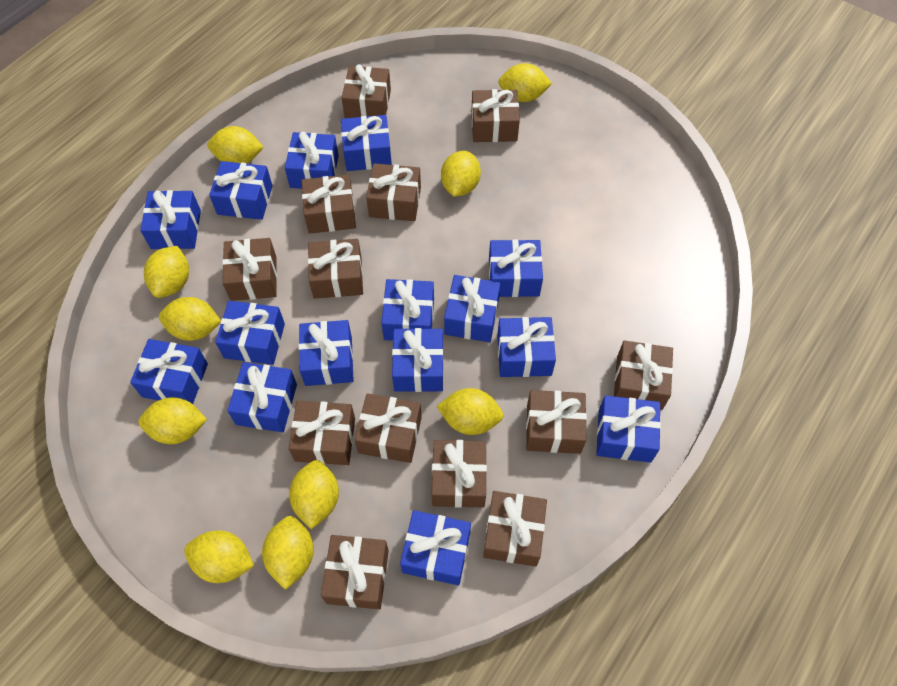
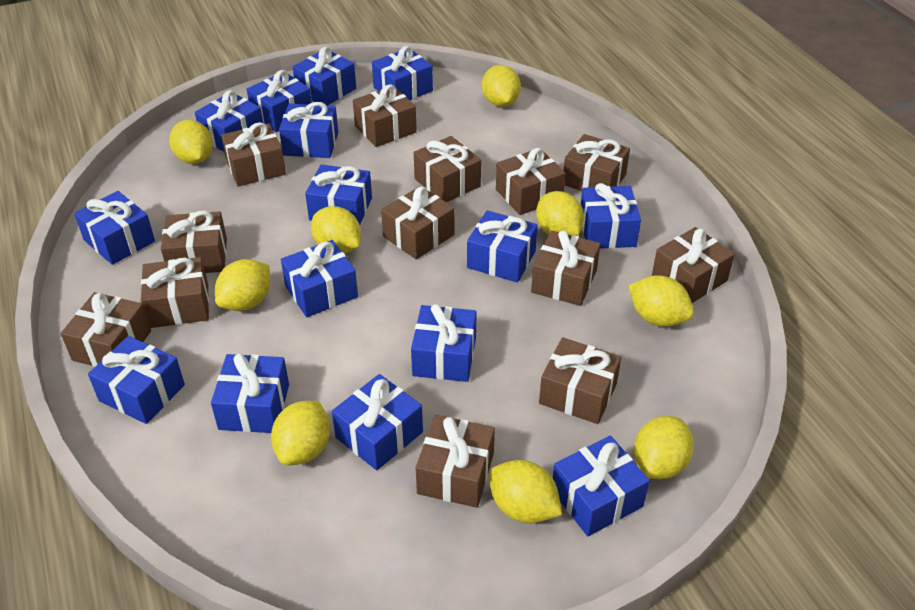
yellow lemon: 10 -> 9

